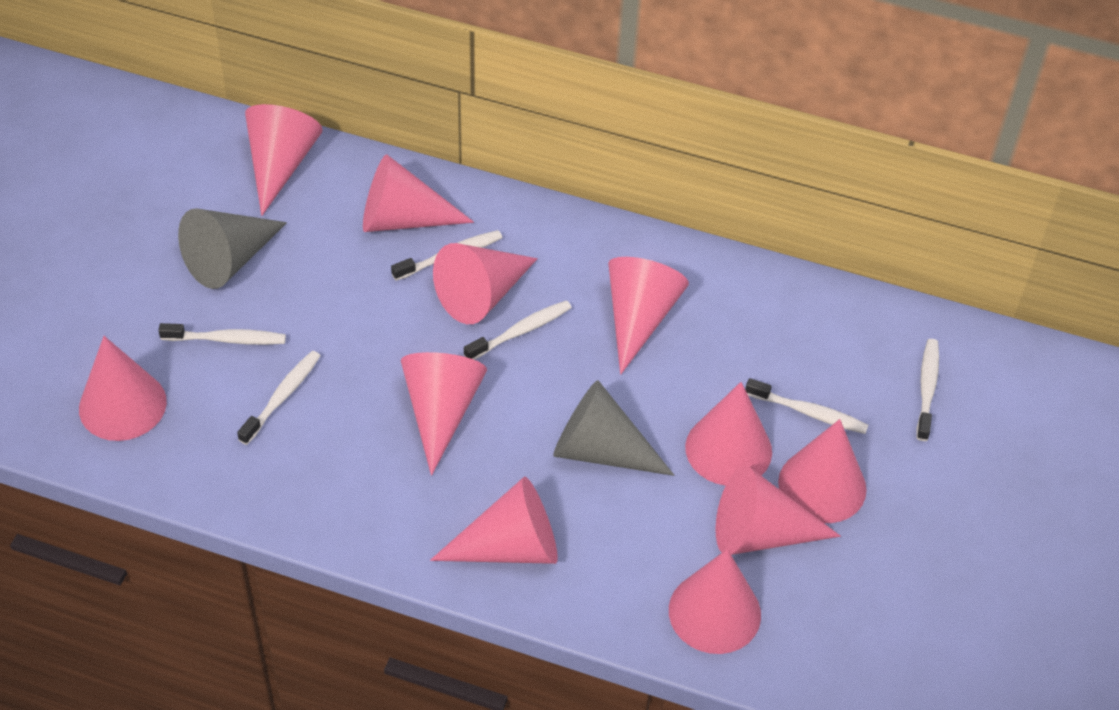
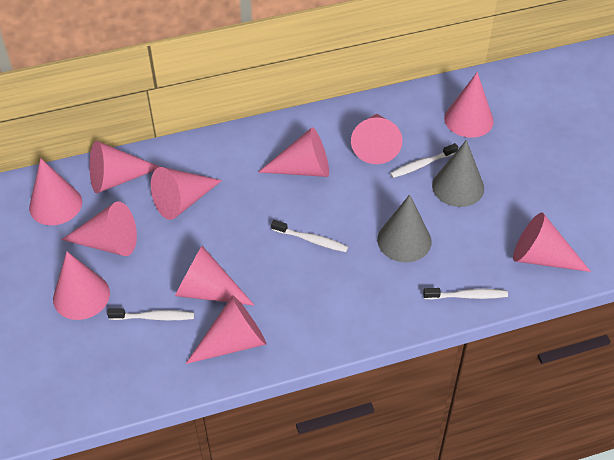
white toothbrush: 6 -> 4

